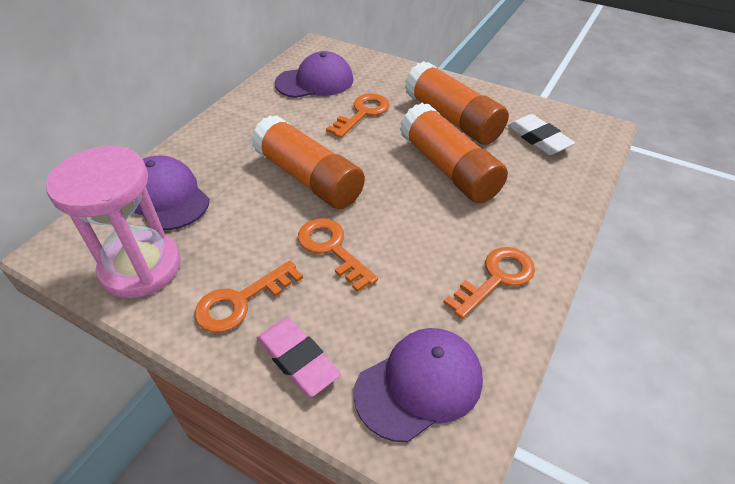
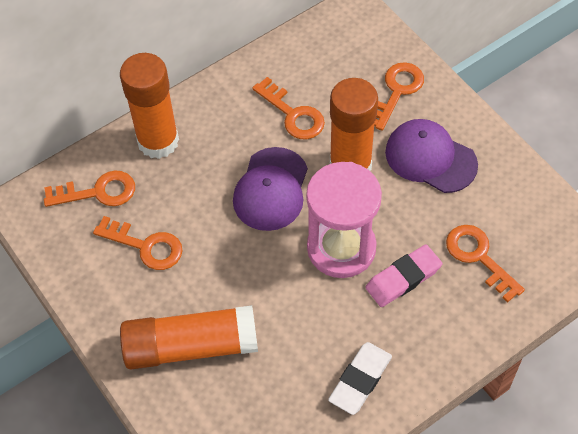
orange key: 4 -> 5
purple cap: 3 -> 2

